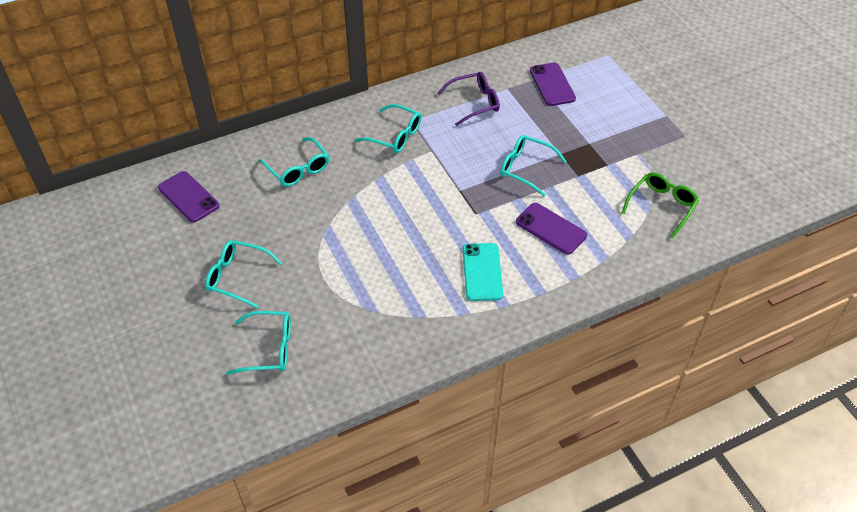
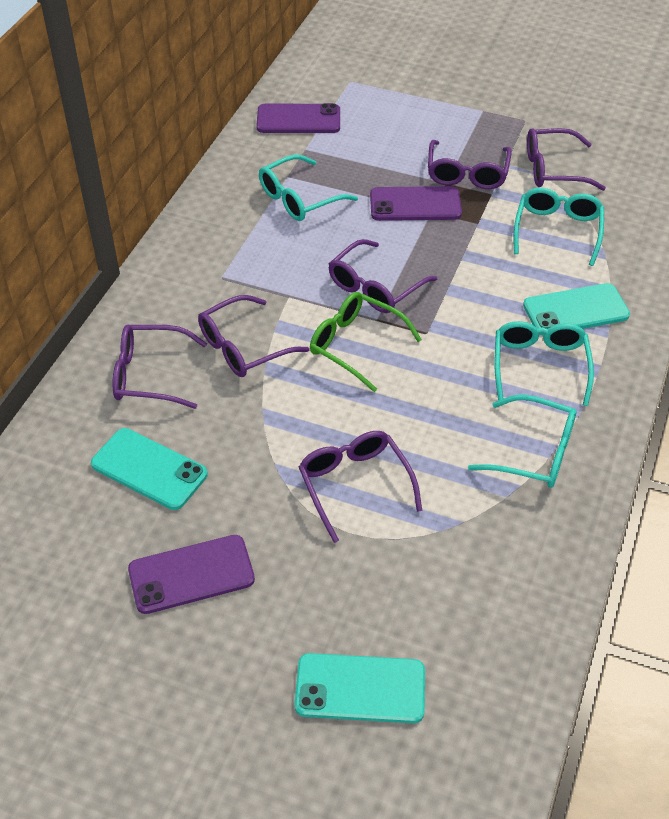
purple glasses: 1 -> 6
turquoise glasses: 5 -> 4
turquoise phone: 1 -> 3

